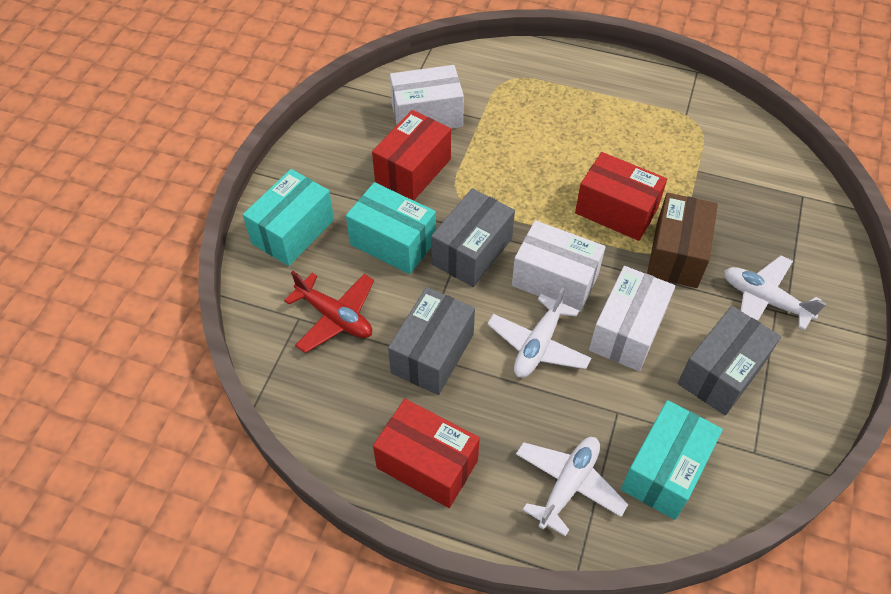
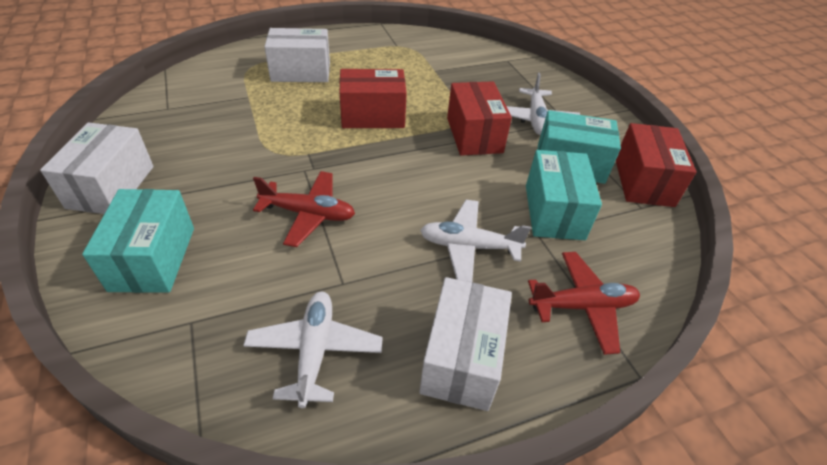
brown box: 1 -> 0
grey box: 3 -> 0
red plane: 1 -> 2

